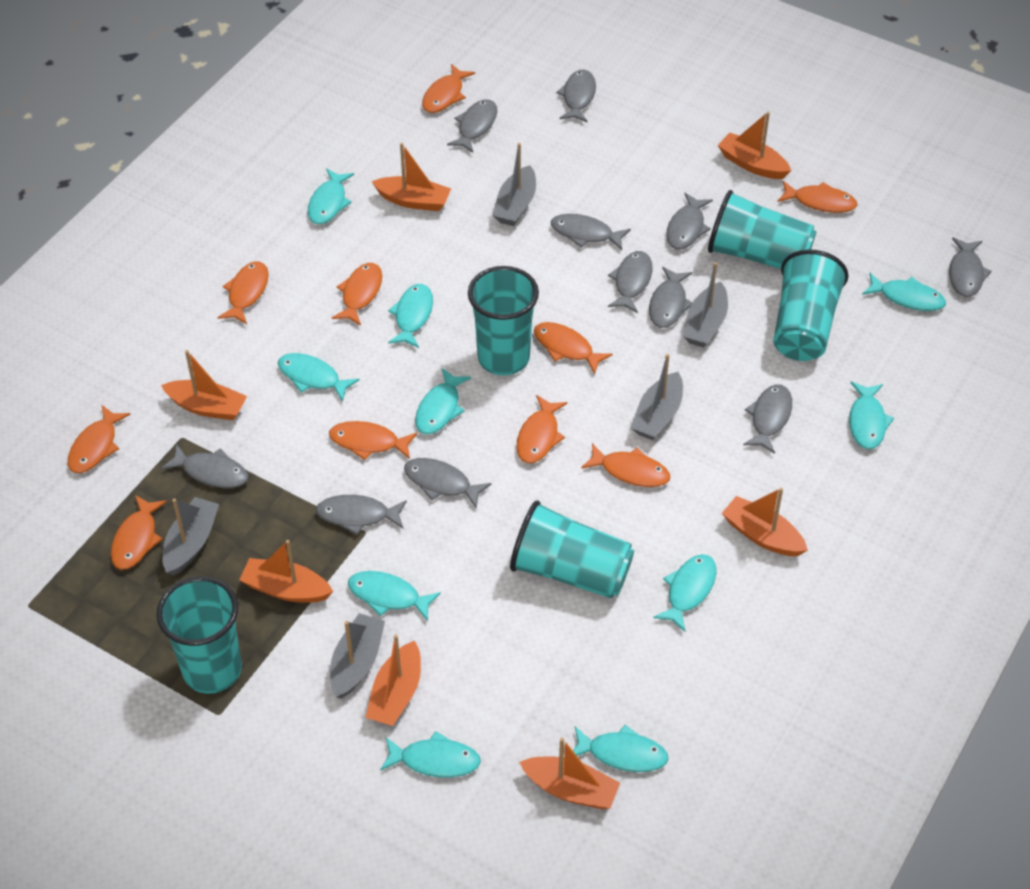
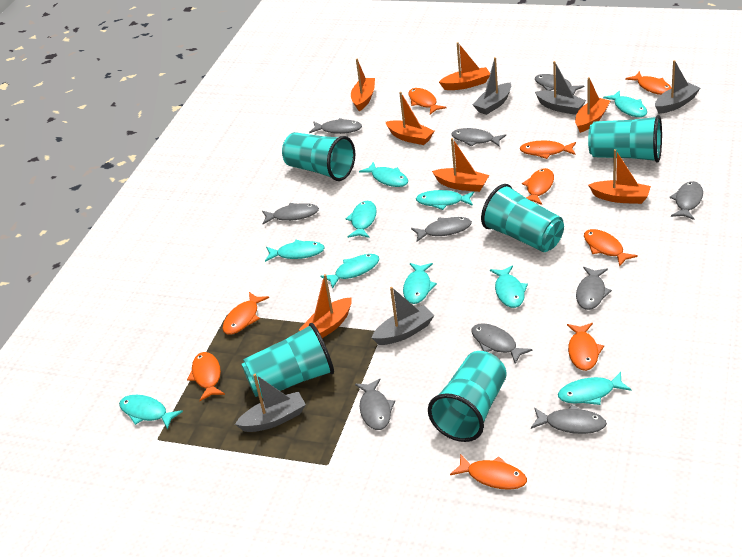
grey fish: 11 -> 10
orange fish: 10 -> 9

